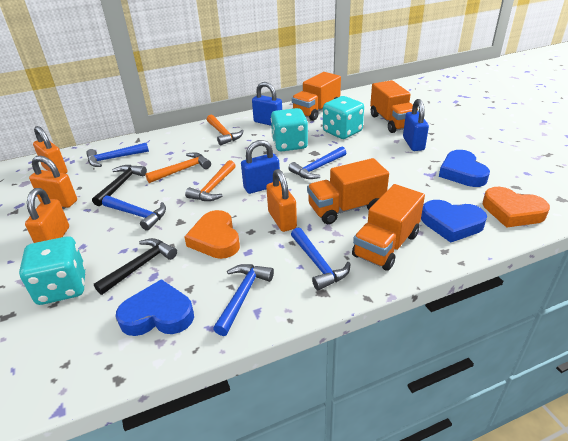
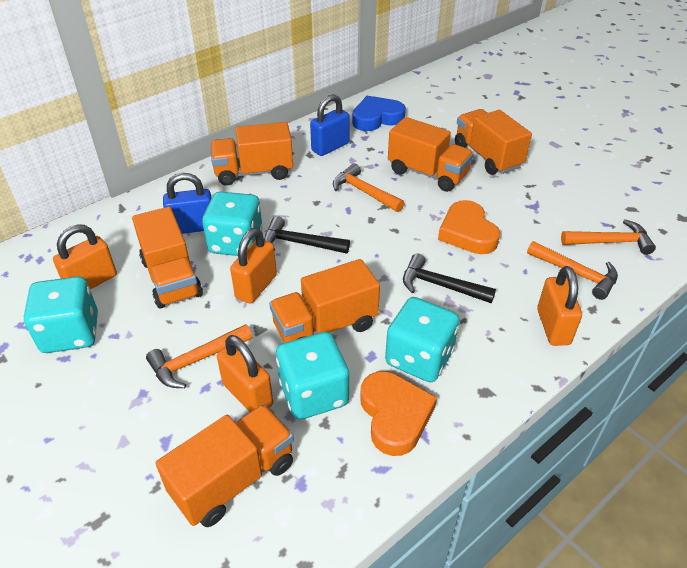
blue hammer: 5 -> 0
blue heart: 3 -> 1
blue padlock: 3 -> 2
orange hammer: 3 -> 4
orange truck: 4 -> 6
turquoise dice: 3 -> 4

